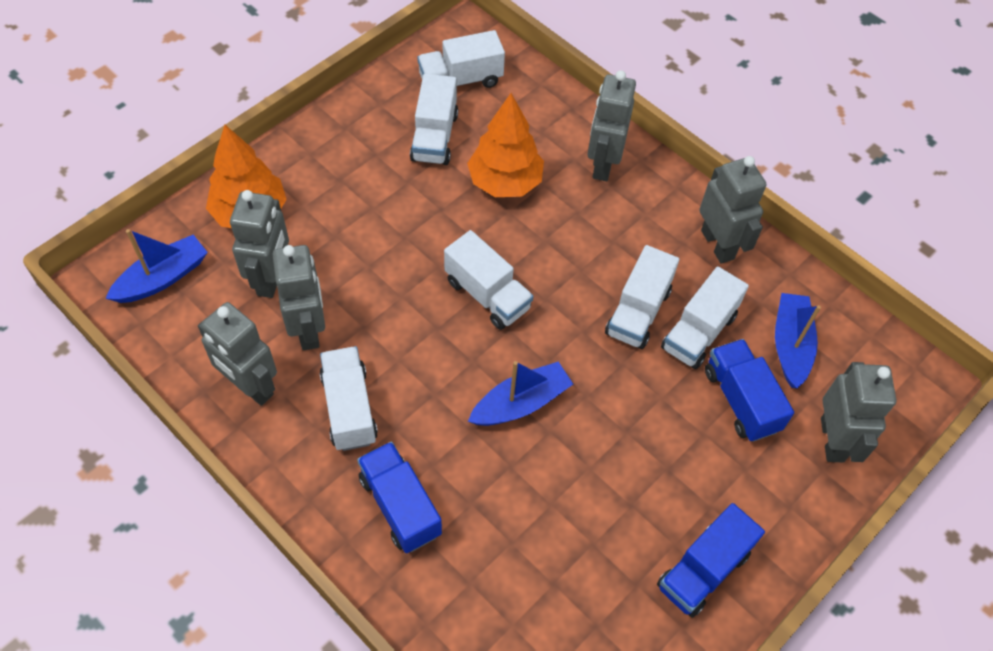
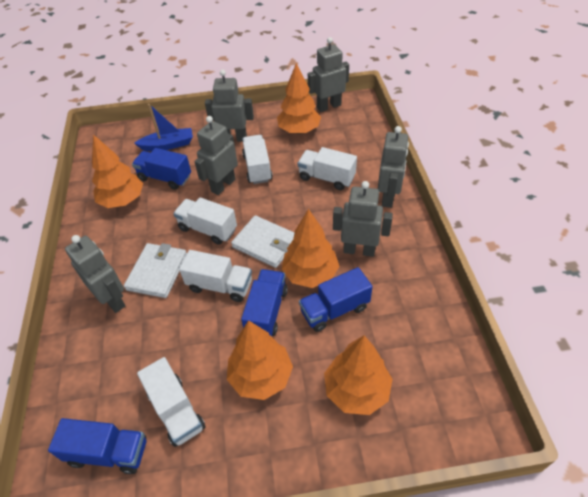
blue boat: 3 -> 1
blue truck: 3 -> 4
orange tree: 2 -> 5
white truck: 6 -> 5
white wallet: 0 -> 2

